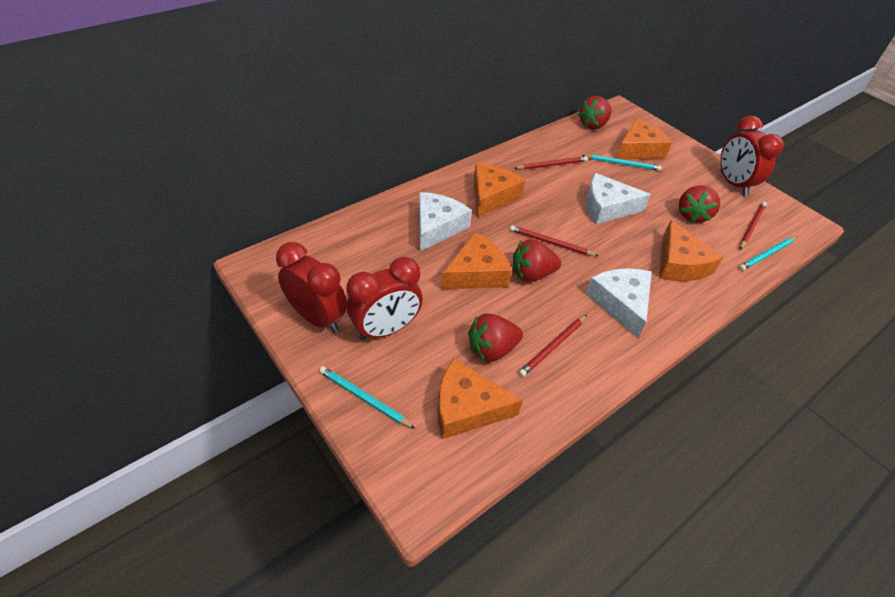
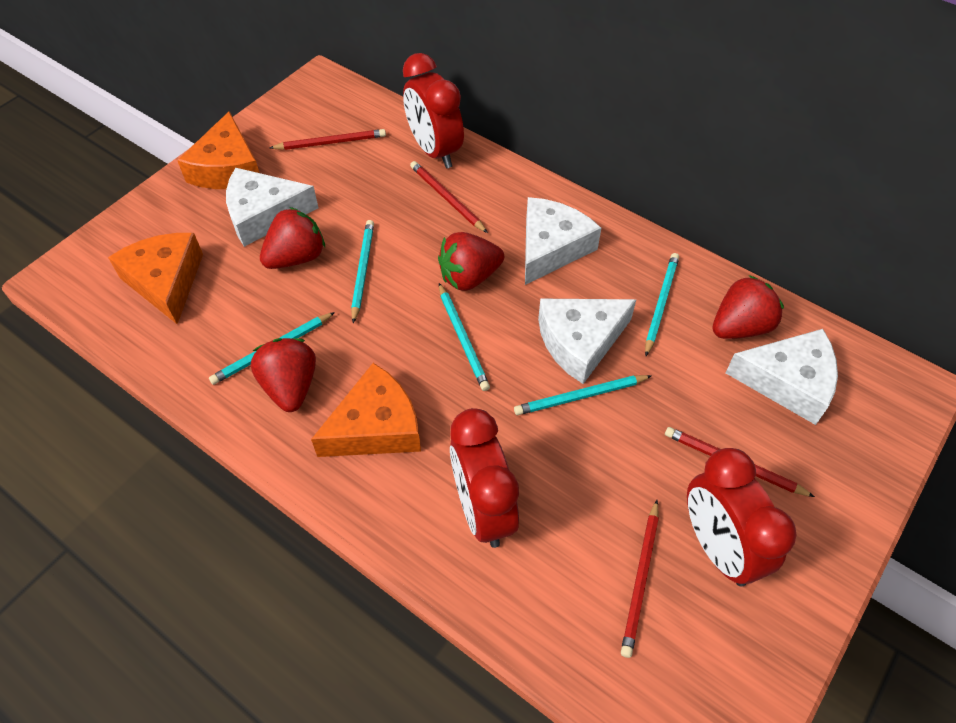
orange cheese: 5 -> 3
turquoise pencil: 3 -> 5
white cheese: 3 -> 4

